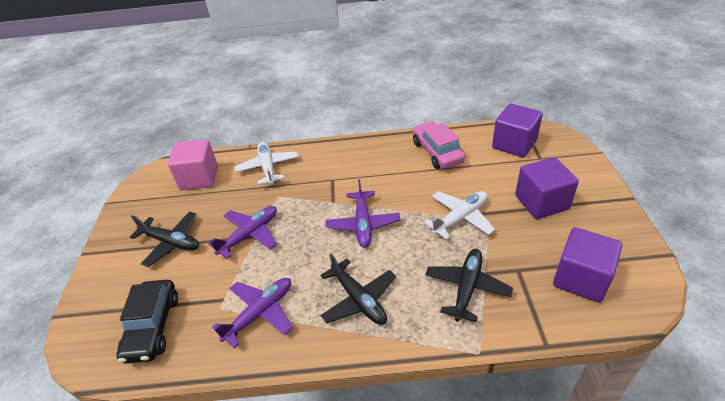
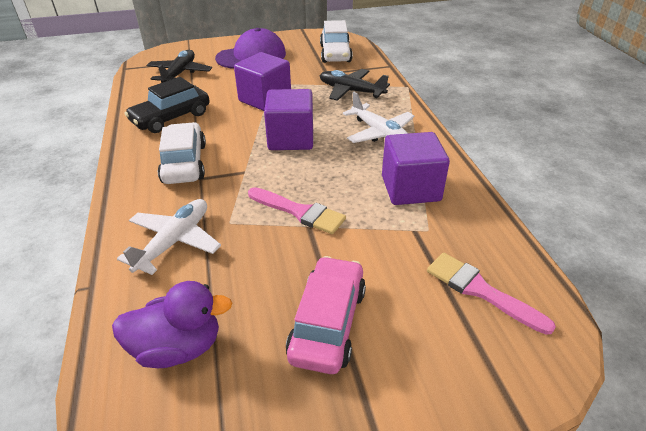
black plane: 3 -> 2
pink brush: 0 -> 2
pink cube: 1 -> 0
purple cap: 0 -> 1
purple duck: 0 -> 1
purple plane: 3 -> 0
white car: 0 -> 2

